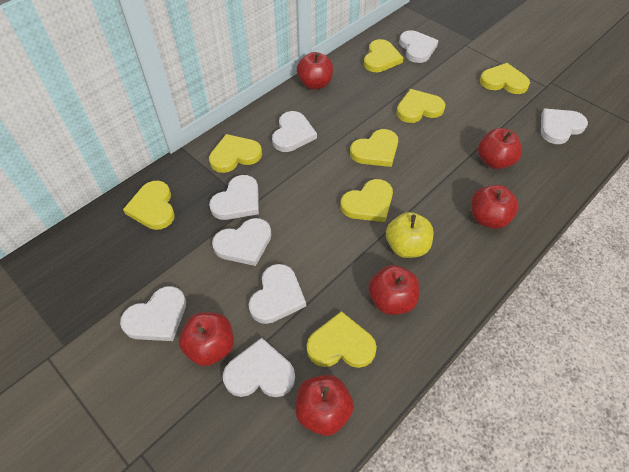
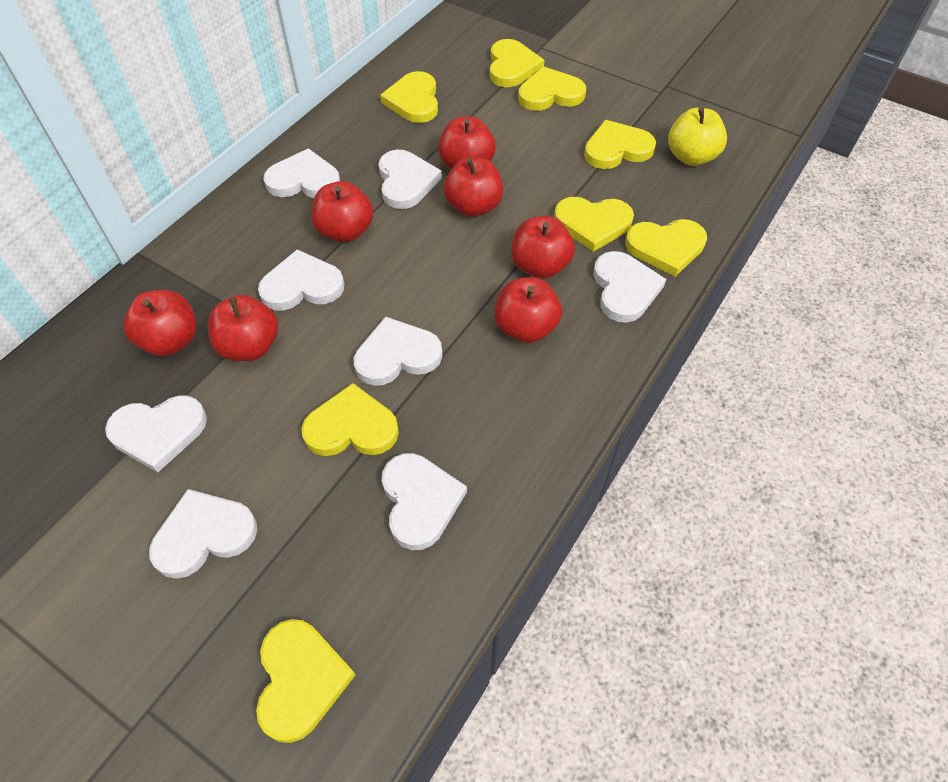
red apple: 6 -> 7

